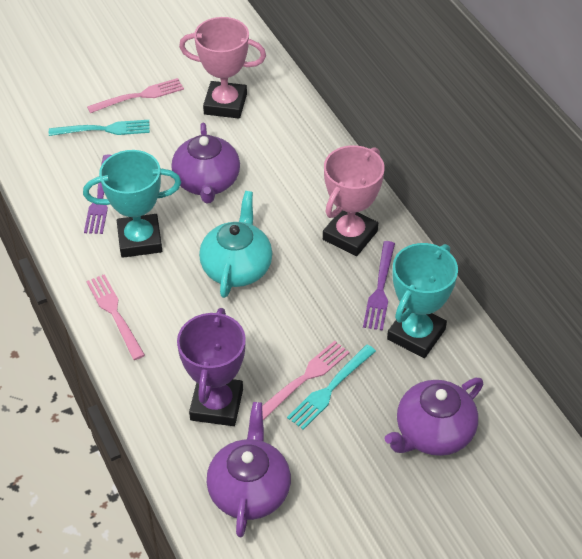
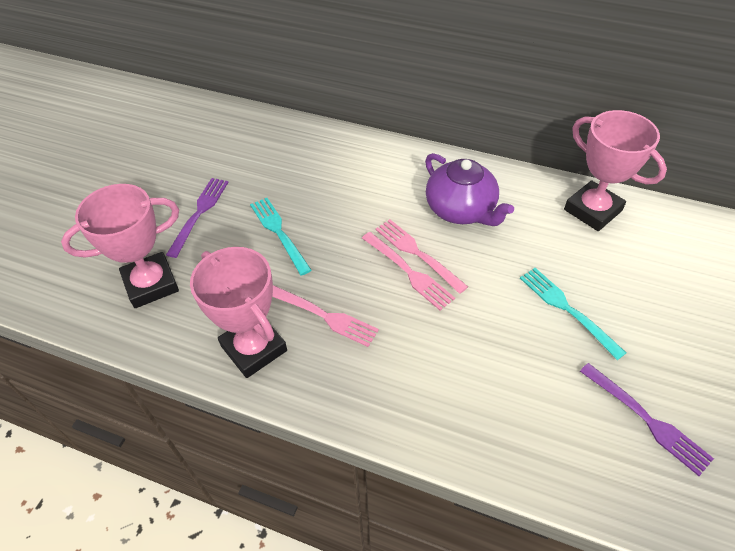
pink trophy: 2 -> 3
purple teapot: 3 -> 1
purple trophy: 1 -> 0
turquoise teapot: 1 -> 0
turquoise trophy: 2 -> 0

